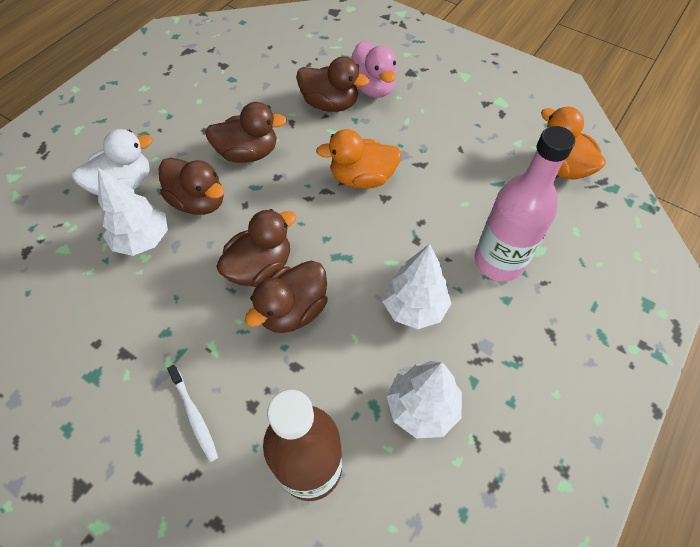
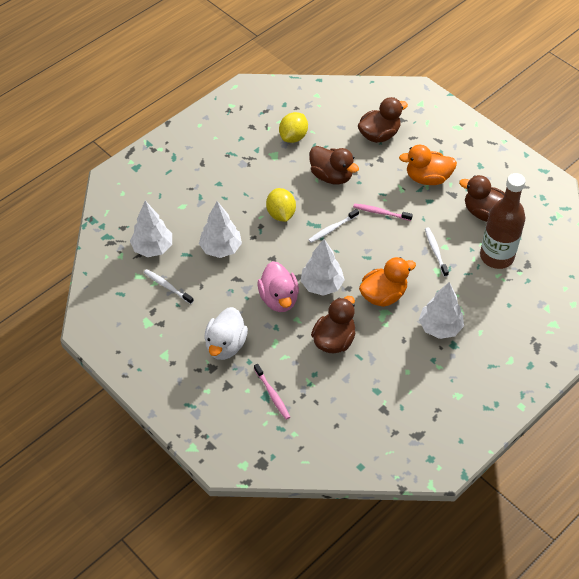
brown duck: 5 -> 4
pink bottle: 1 -> 0
pink toothbrush: 0 -> 2
white toothbrush: 1 -> 3
white tree: 3 -> 4
yellow lemon: 0 -> 2

